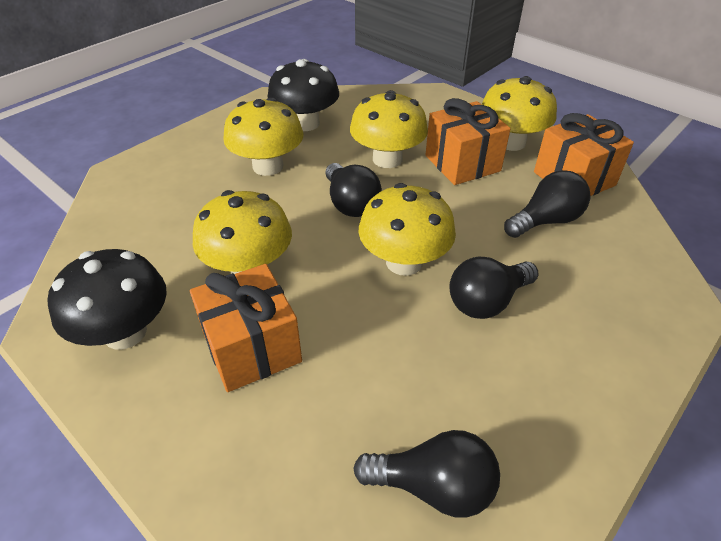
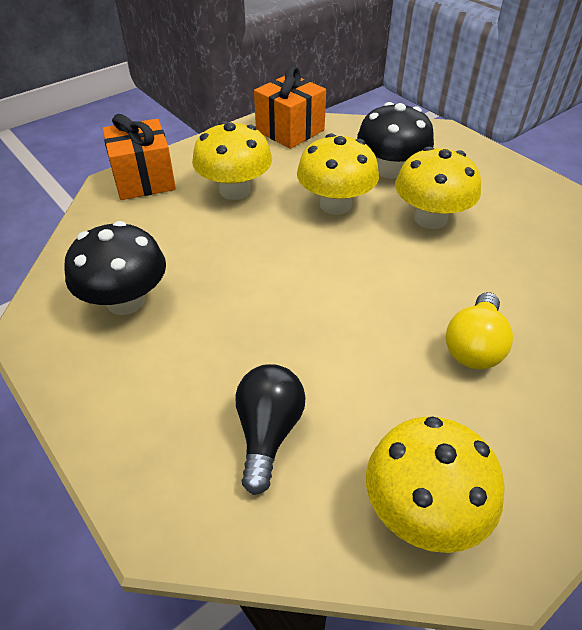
black light bulb: 4 -> 1
orange gift: 3 -> 2
yellow light bulb: 0 -> 1
yellow mushroom: 5 -> 4

